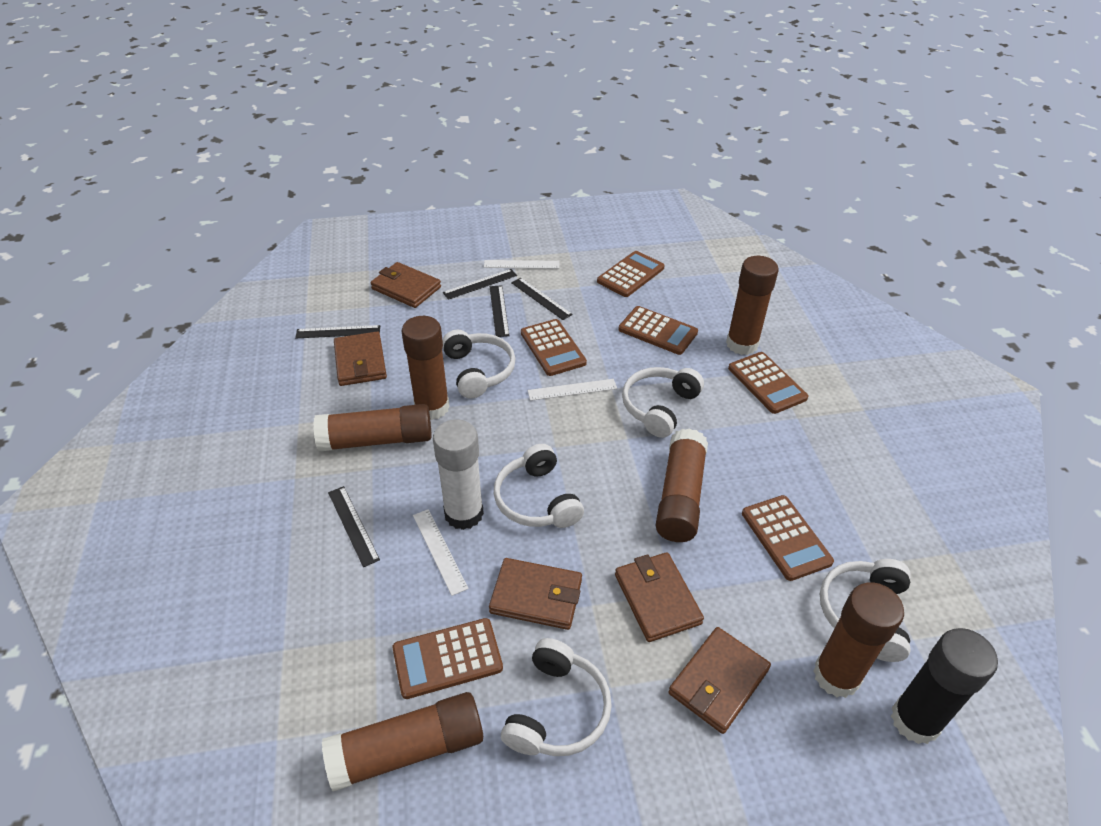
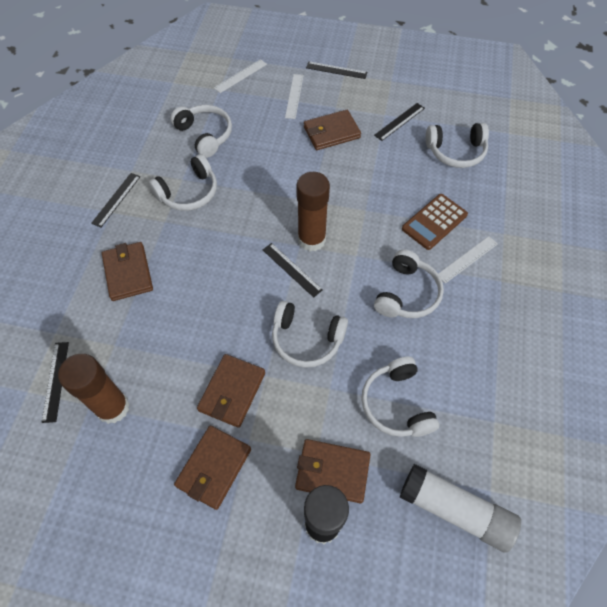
brown calculator: 6 -> 1
brown glue stick: 6 -> 2
white headphones: 5 -> 6

